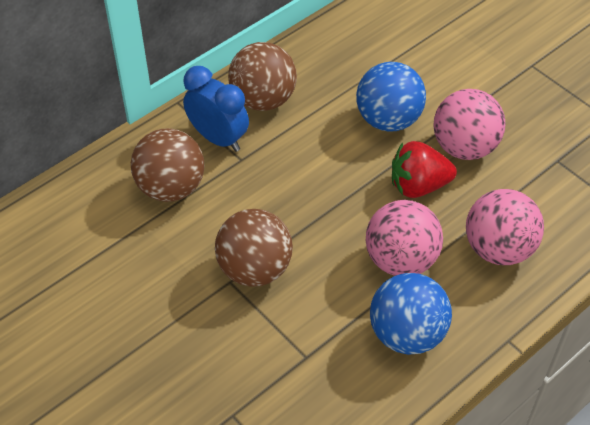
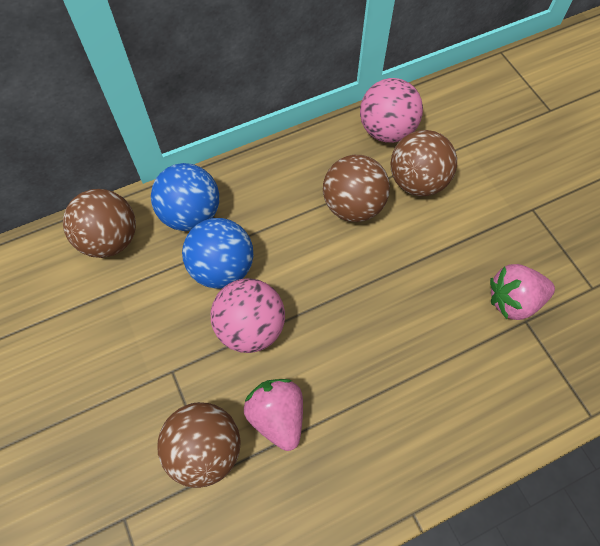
blue clock: 1 -> 0
brown ball: 3 -> 4
pink ball: 3 -> 2
pink strawberry: 0 -> 2
red strawberry: 1 -> 0

